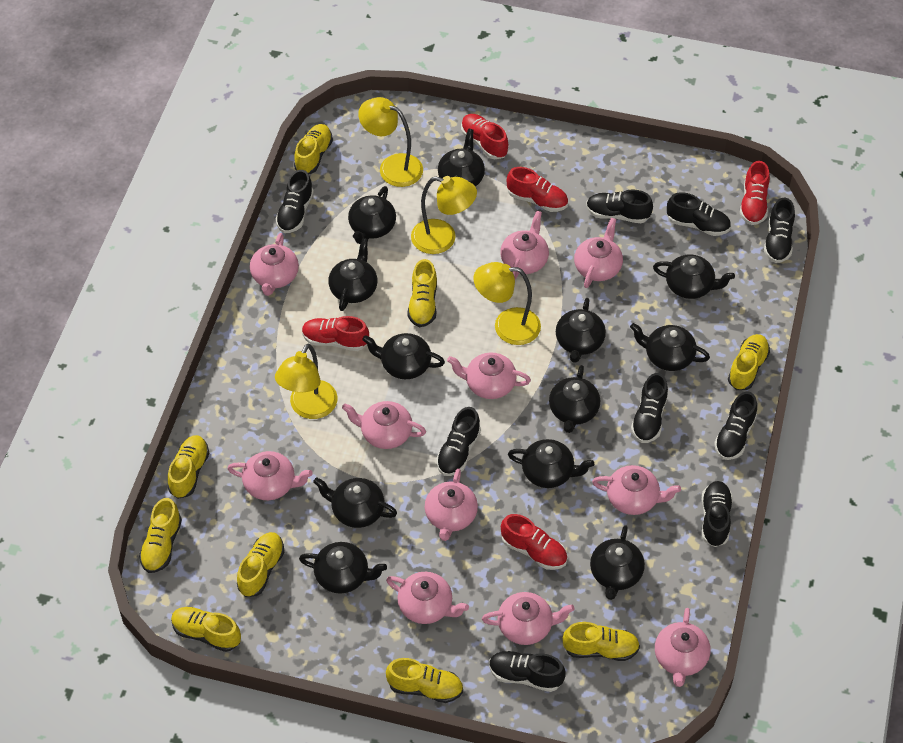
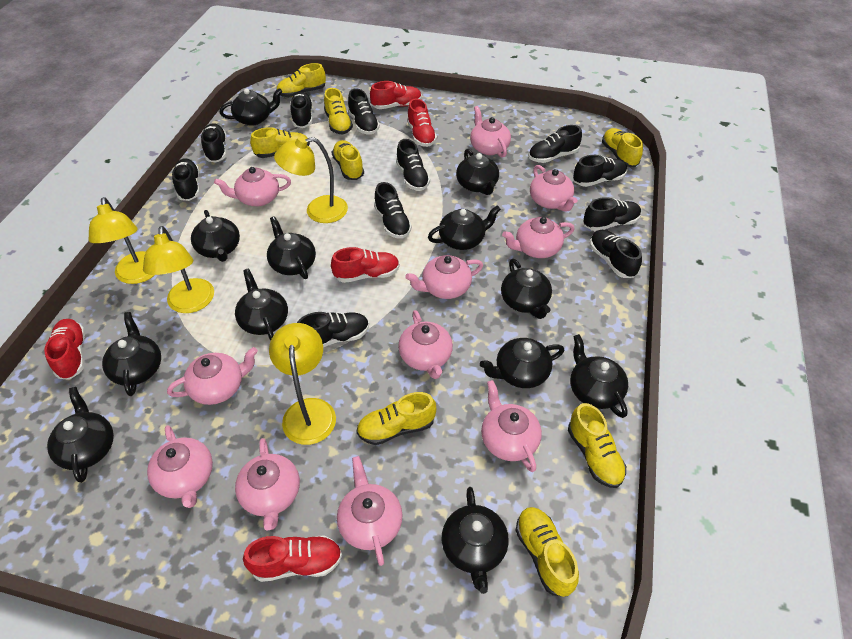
black shoe: 9 -> 11
yellow shoe: 9 -> 8

